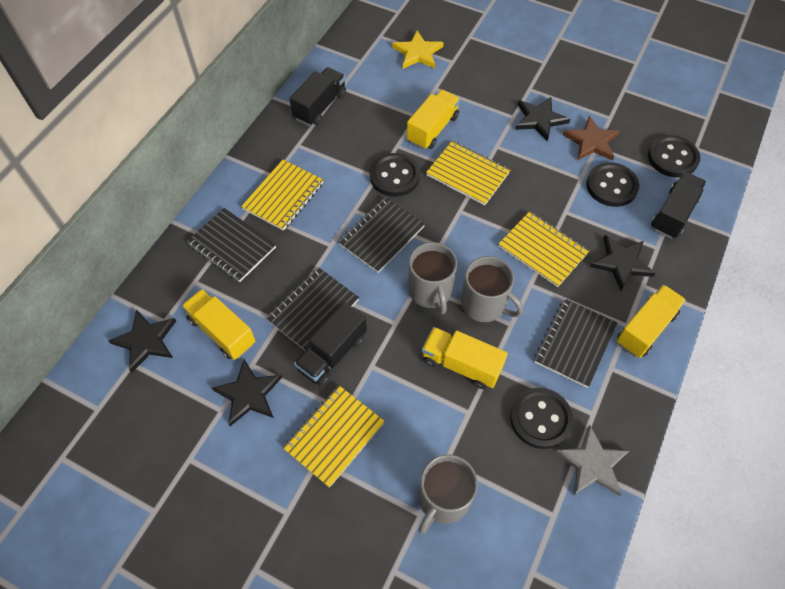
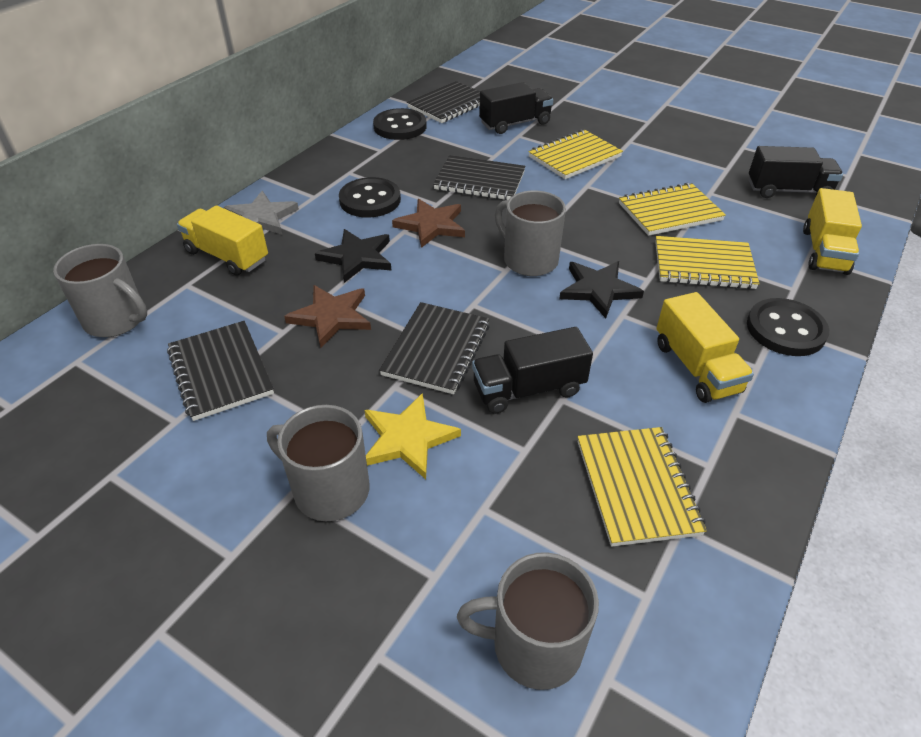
black button: 4 -> 3
black star: 4 -> 2
brown star: 1 -> 2
grey mug: 3 -> 4
yellow truck: 4 -> 3

